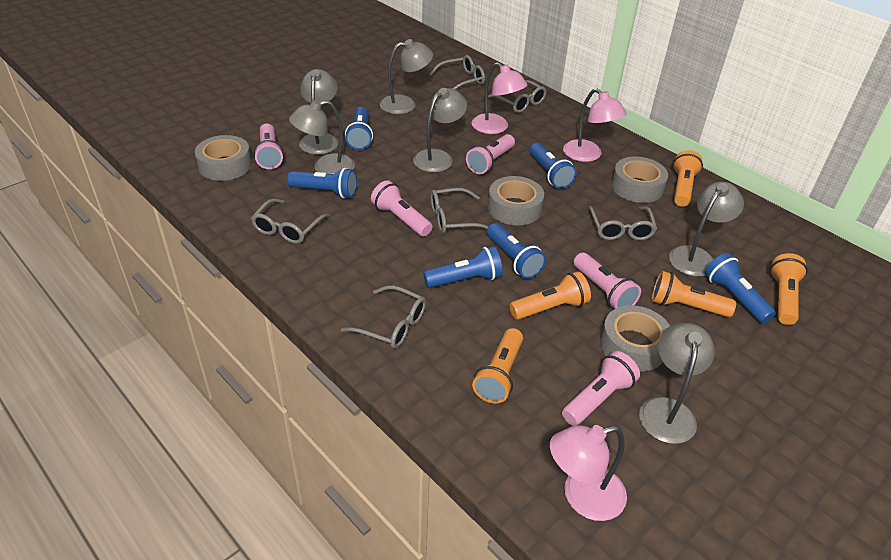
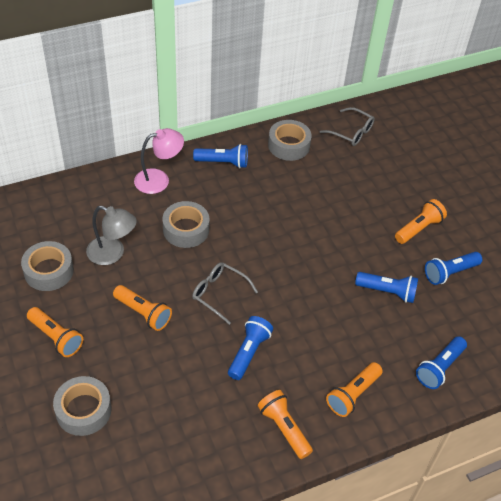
blue flashlight: 6 -> 5
grey glasses: 6 -> 2
grey lamp: 6 -> 1
pink flashlight: 5 -> 0
pink lamp: 3 -> 1

